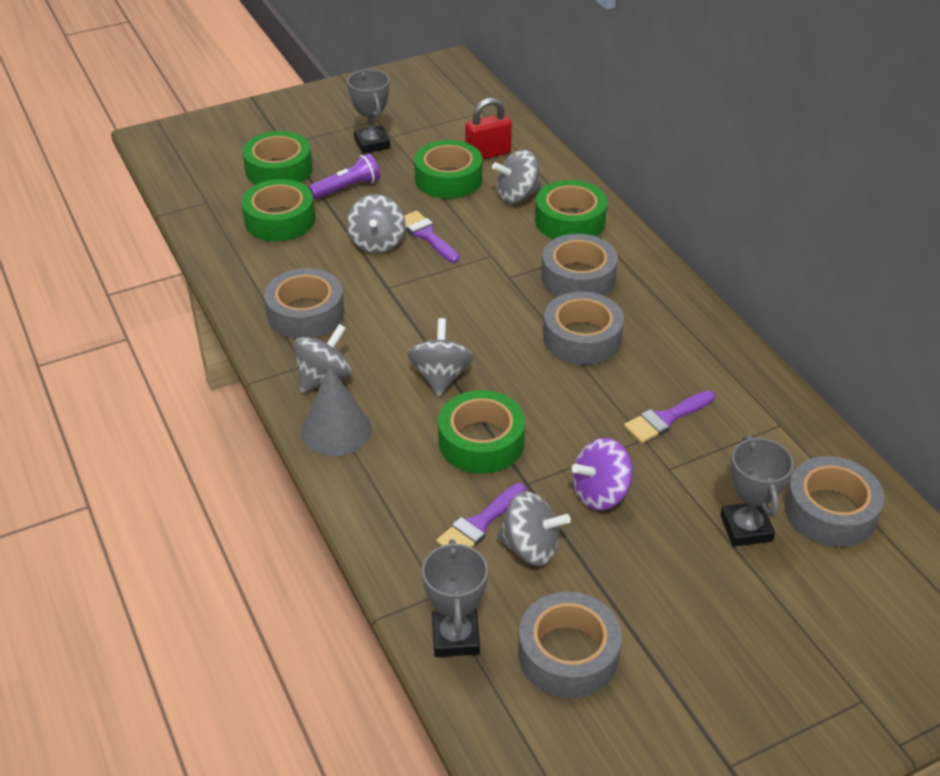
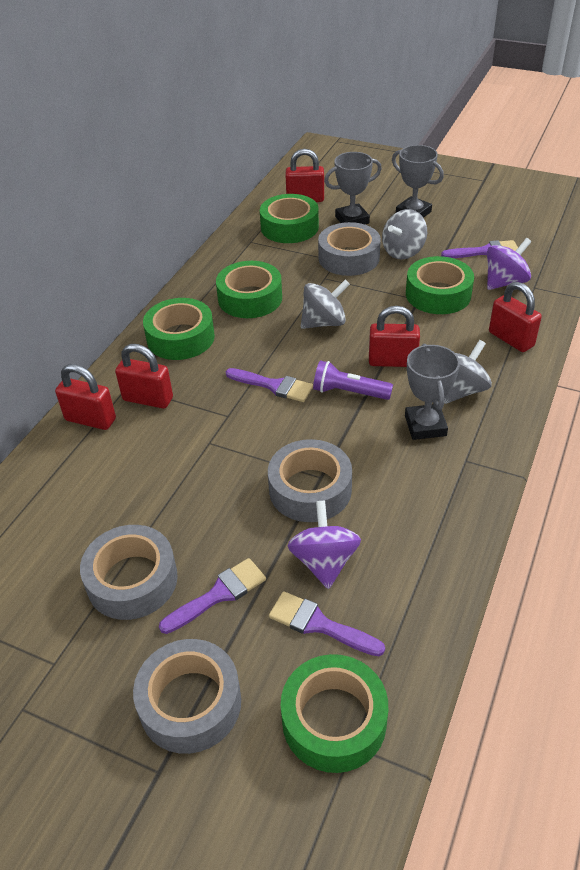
grey cone: 1 -> 0
grey spinning top: 5 -> 3
grey tape: 5 -> 4
purple brush: 3 -> 4
purple spinning top: 1 -> 2
red padlock: 1 -> 5

